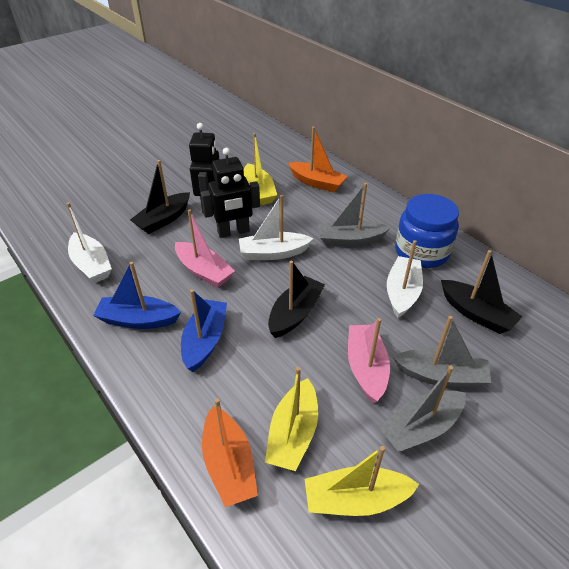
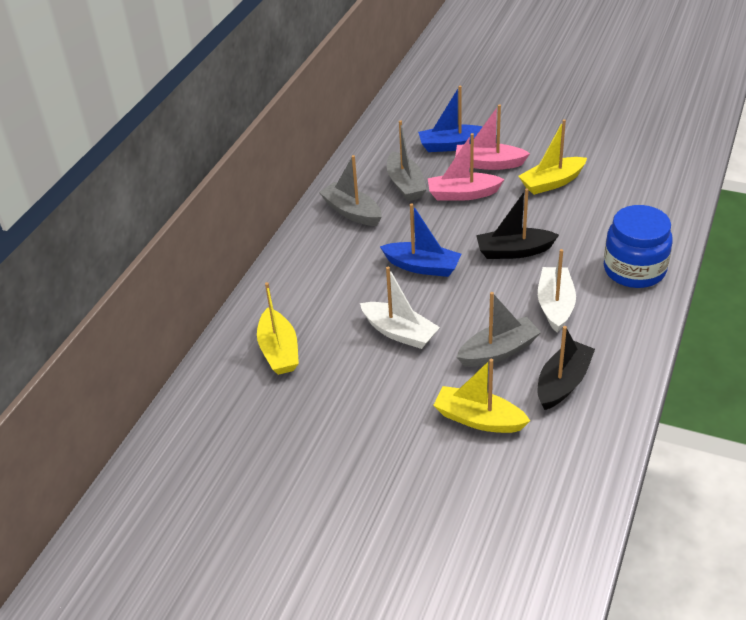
black boat: 3 -> 2
black robot: 2 -> 0
orange boat: 2 -> 0
white boat: 3 -> 2

